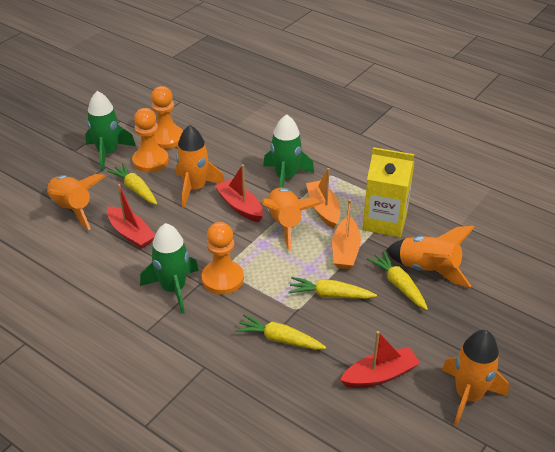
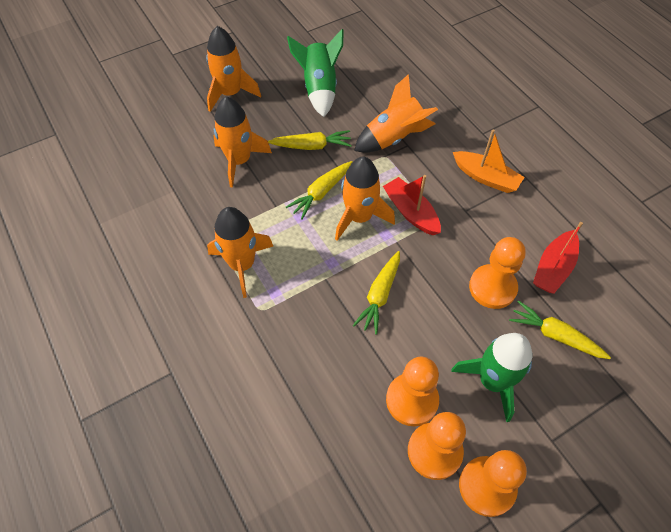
green rocket: 3 -> 2
orange boat: 2 -> 1
orange pawn: 3 -> 4
red boat: 3 -> 2
yellow carton: 1 -> 0

